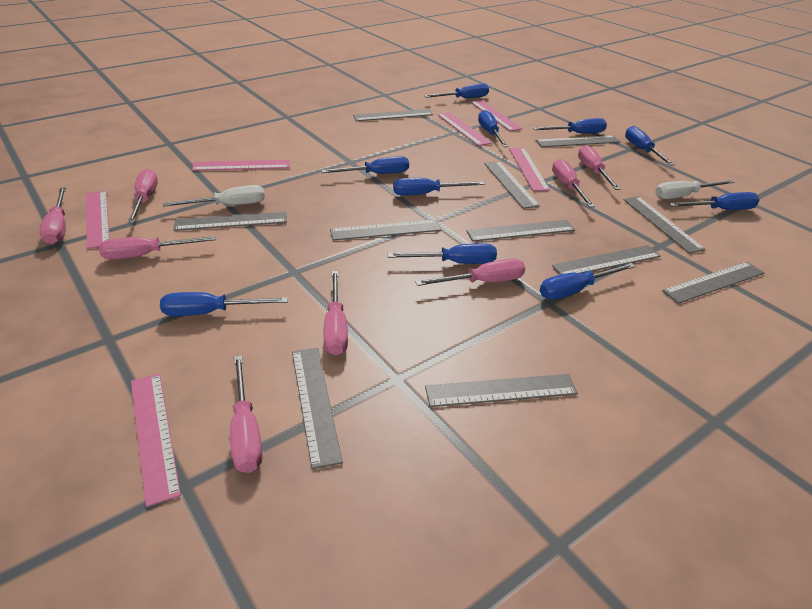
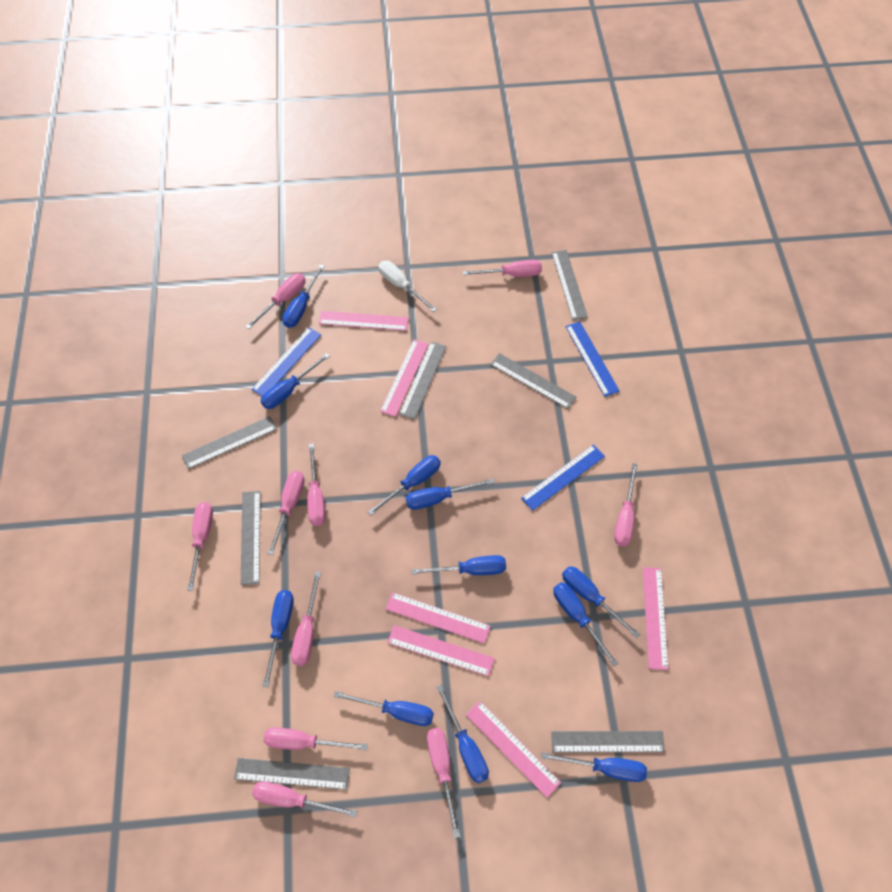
blue ruler: 0 -> 3
blue screwdriver: 10 -> 11
grey ruler: 11 -> 7
pink screwdriver: 8 -> 10
white screwdriver: 2 -> 1

